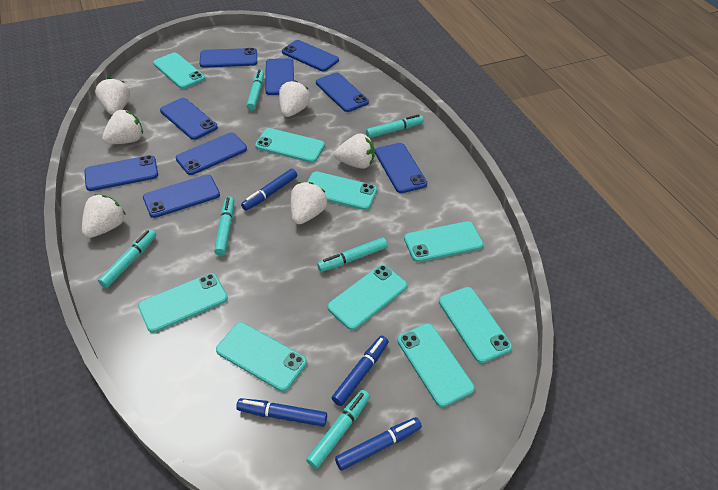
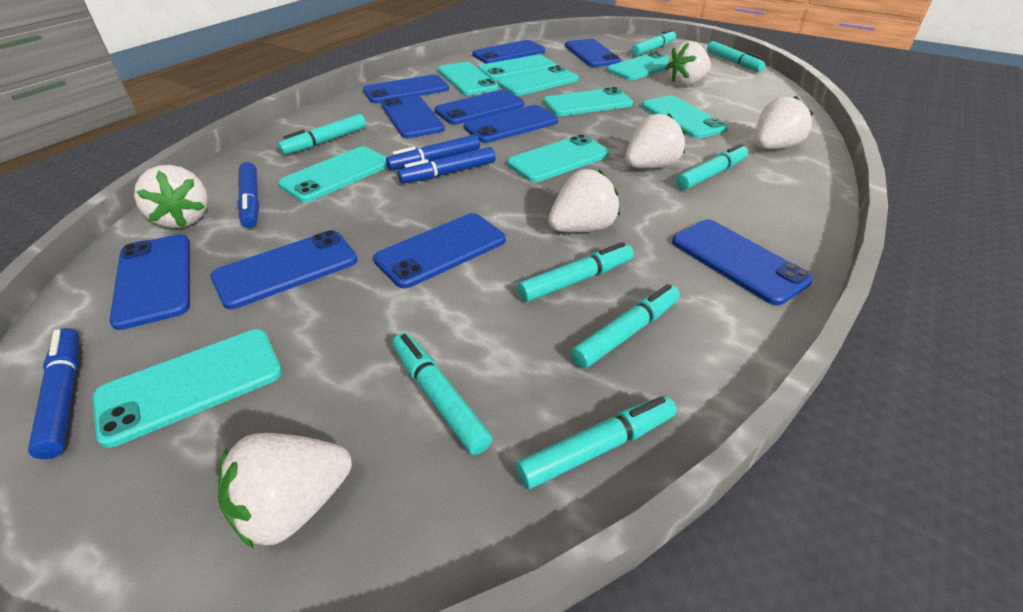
blue phone: 9 -> 10
turquoise marker: 6 -> 8

